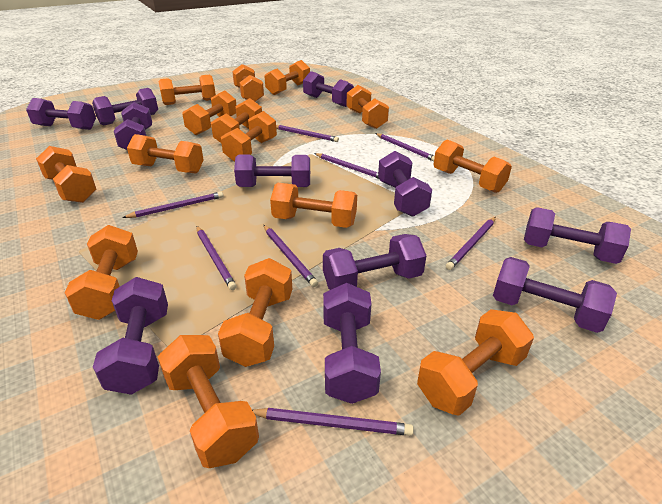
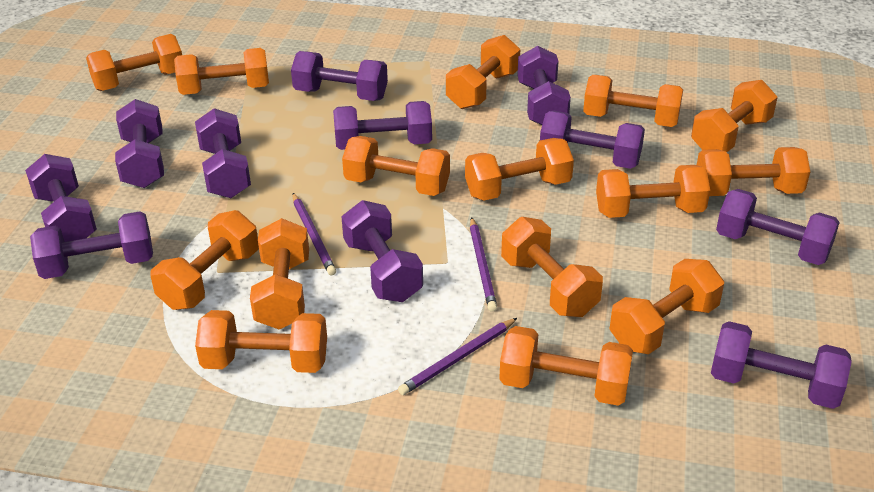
purple pencil: 8 -> 3

